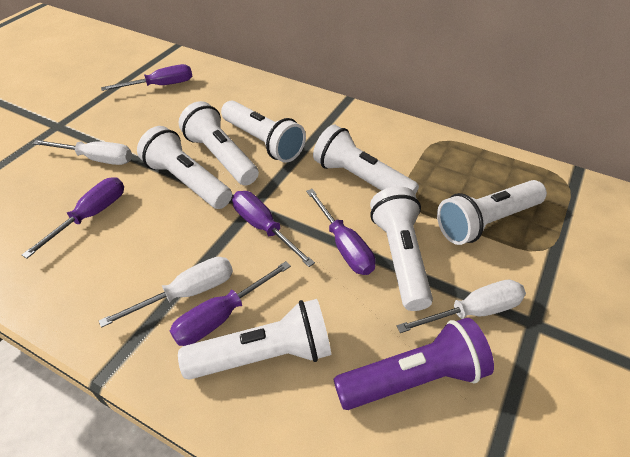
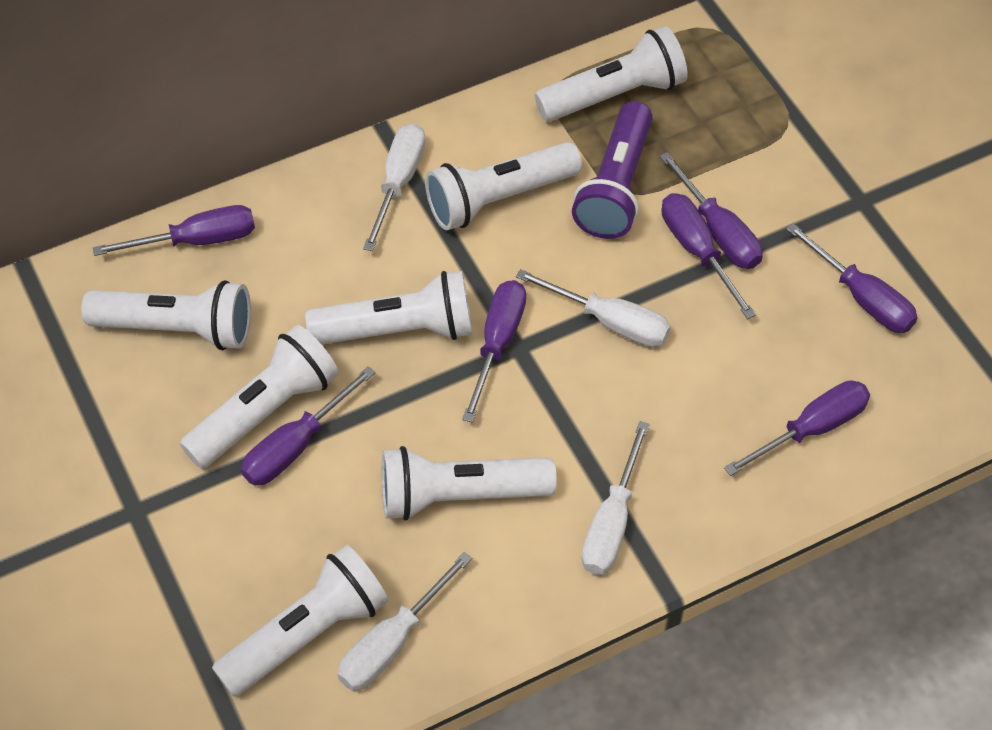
purple screwdriver: 5 -> 7
white screwdriver: 3 -> 4

